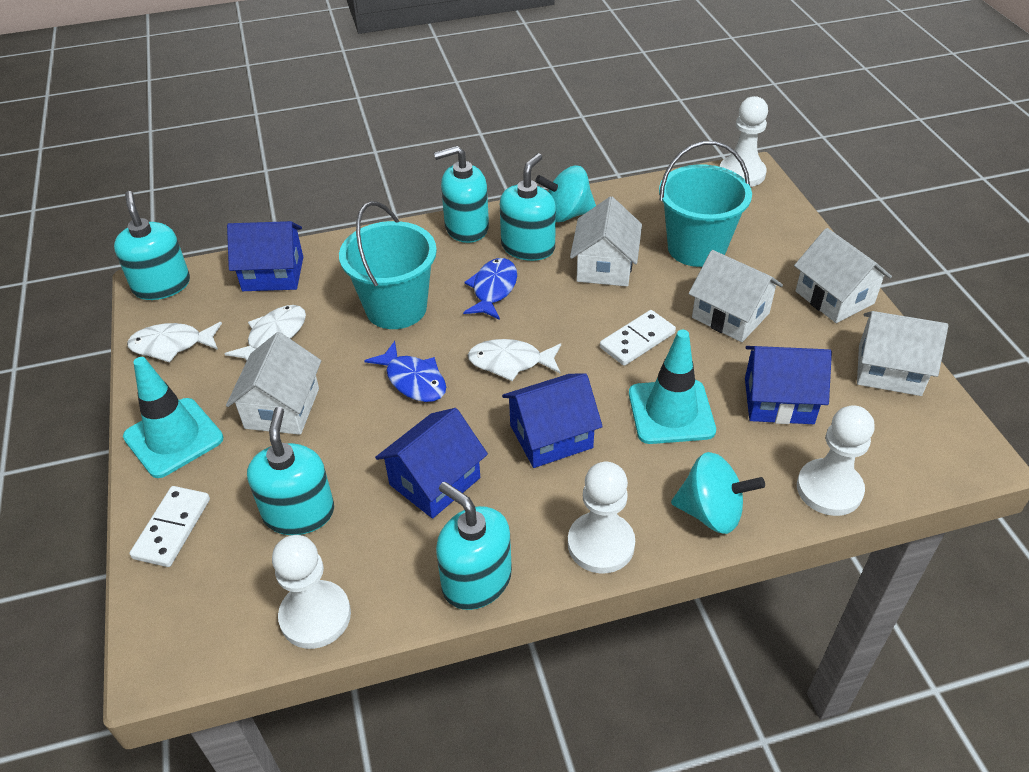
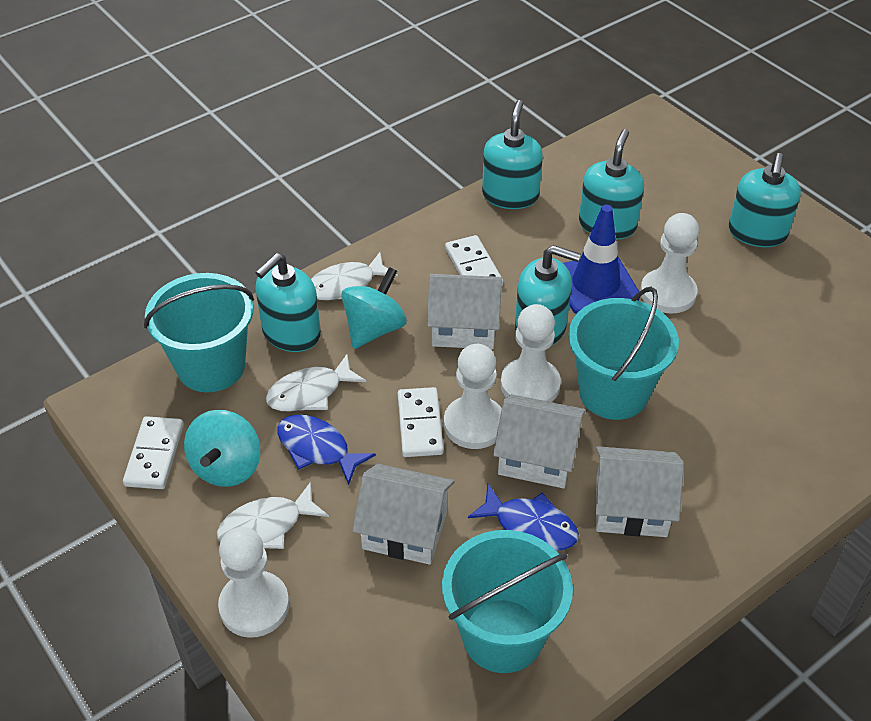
blue house: 4 -> 0
blue traffic cone: 0 -> 1
turquoise bucket: 2 -> 3
turquoise traffic cone: 2 -> 0
white domino: 2 -> 3
white house: 5 -> 4

